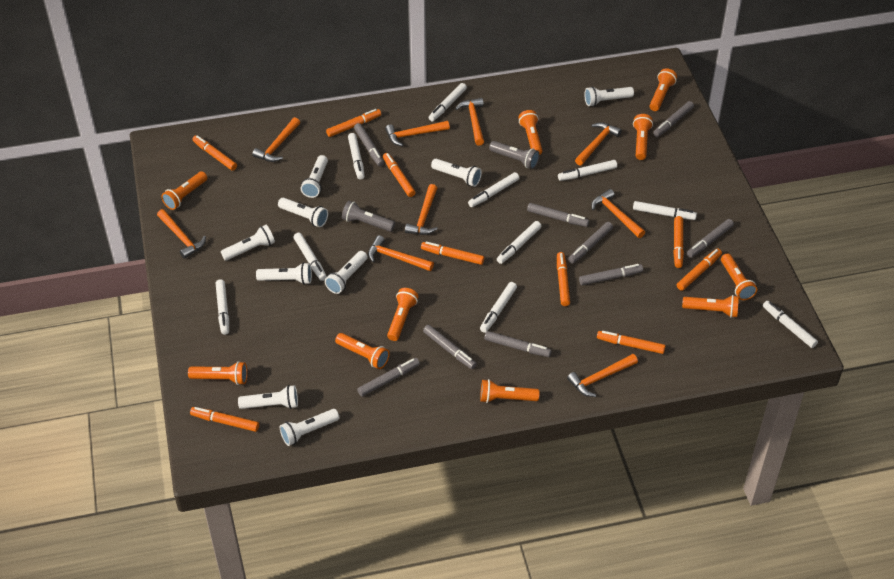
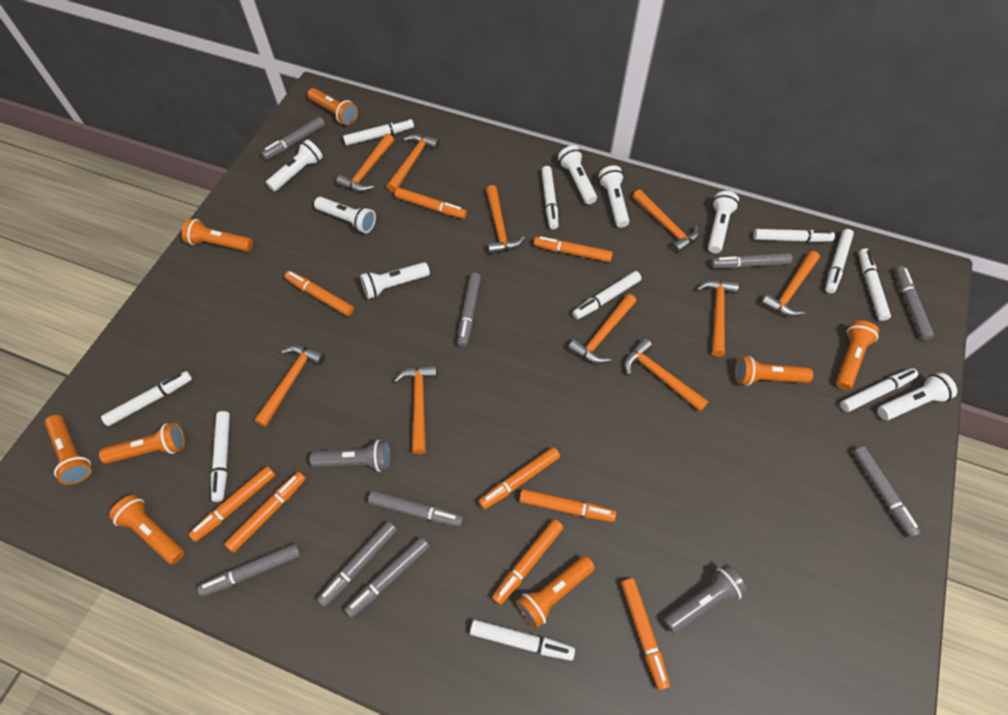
orange flashlight: 10 -> 8
orange hammer: 9 -> 10
white flashlight: 9 -> 7

